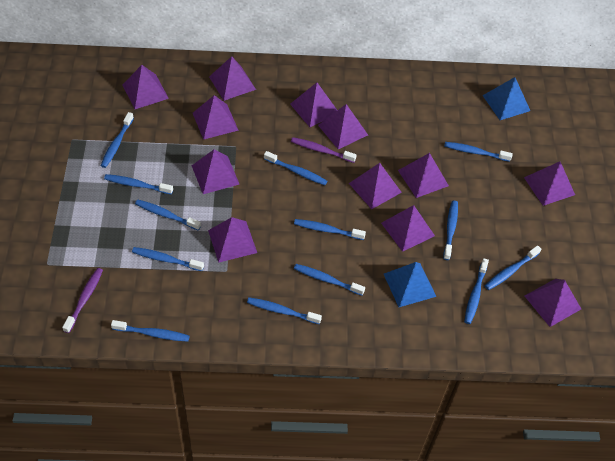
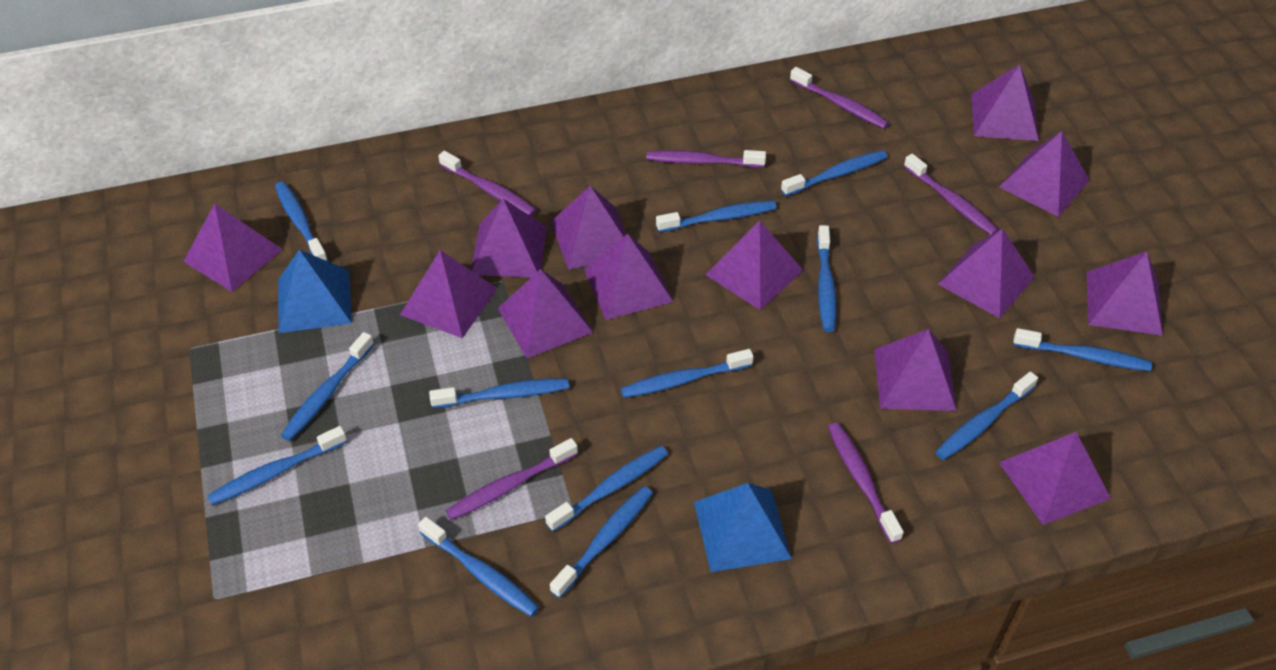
purple pyramid: 12 -> 13
purple toothbrush: 2 -> 6

